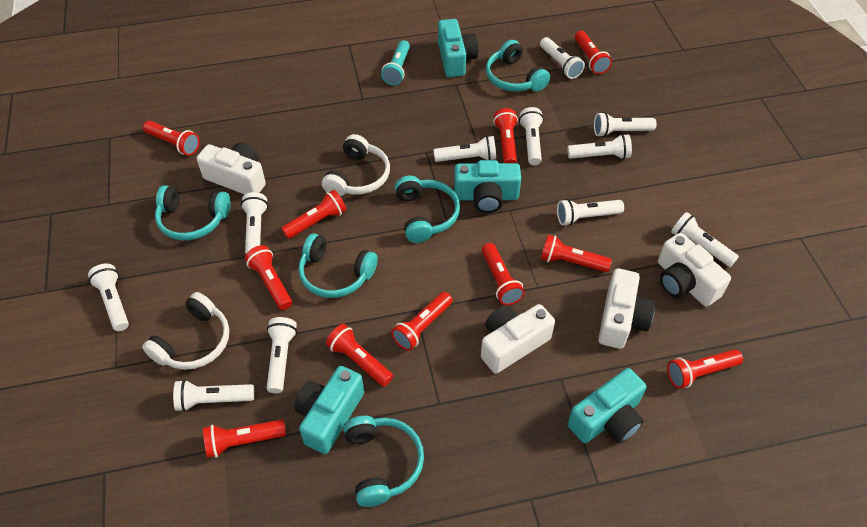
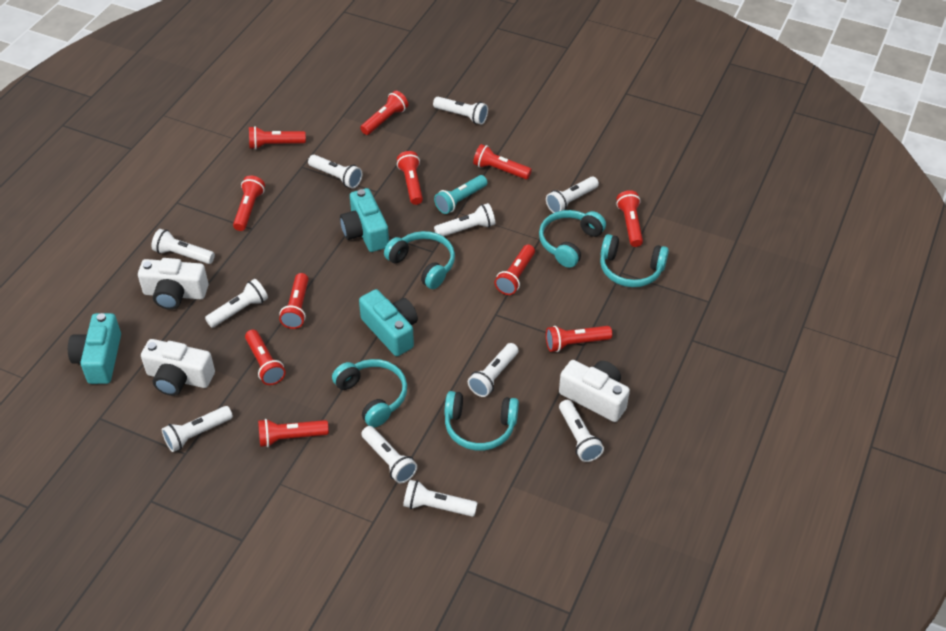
turquoise camera: 4 -> 3
white camera: 4 -> 3
white headphones: 2 -> 0

